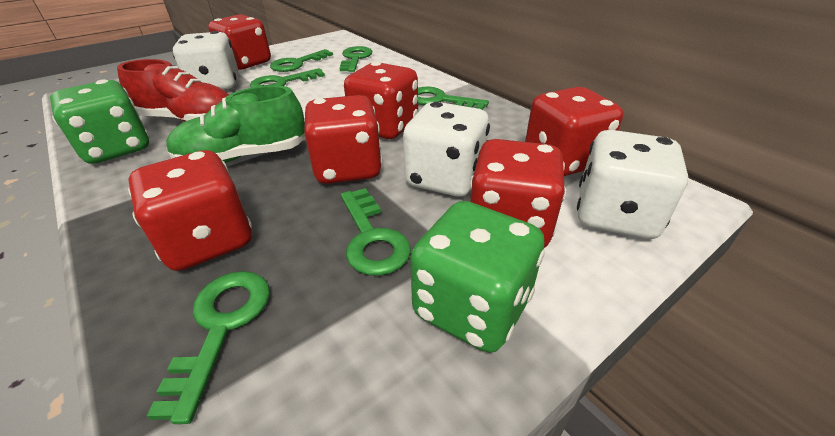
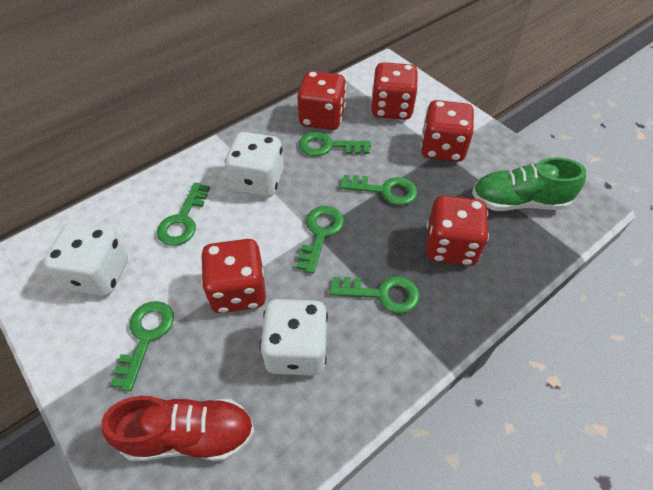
green dice: 2 -> 0
red dice: 6 -> 5

